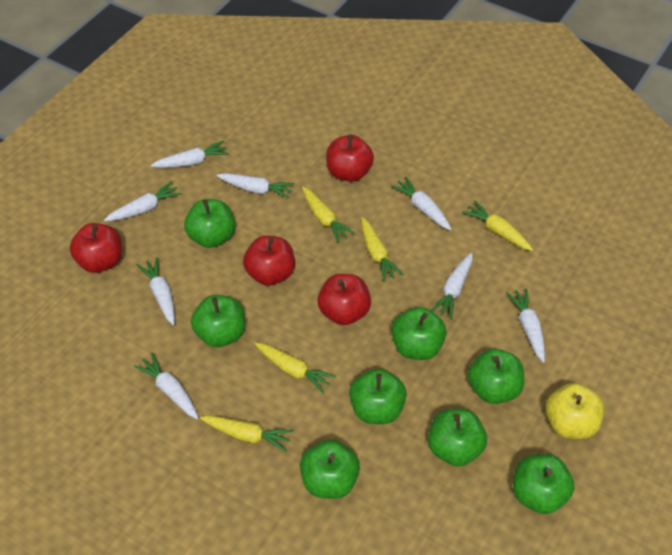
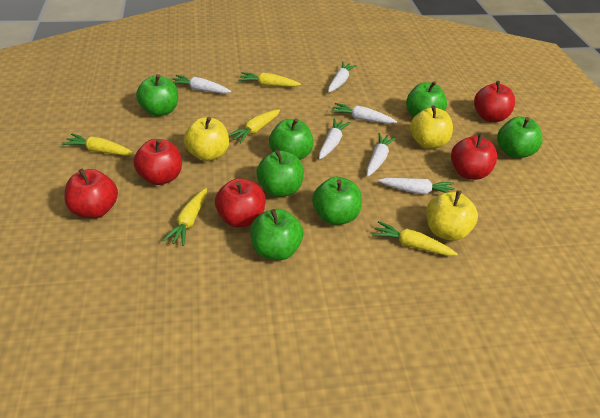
green apple: 8 -> 7
red apple: 4 -> 5
white carrot: 8 -> 6
yellow apple: 1 -> 3

